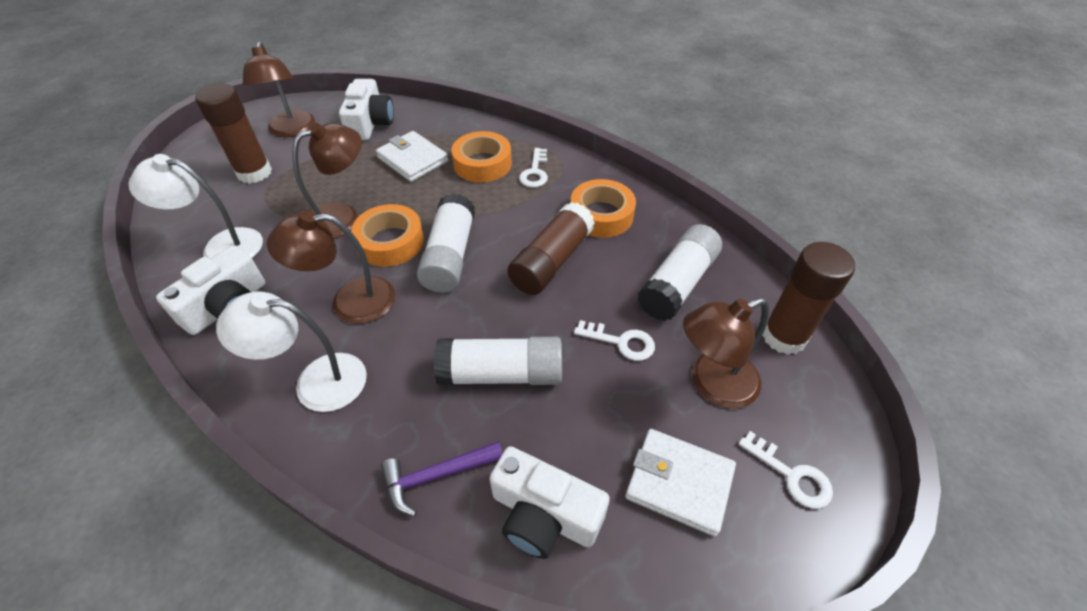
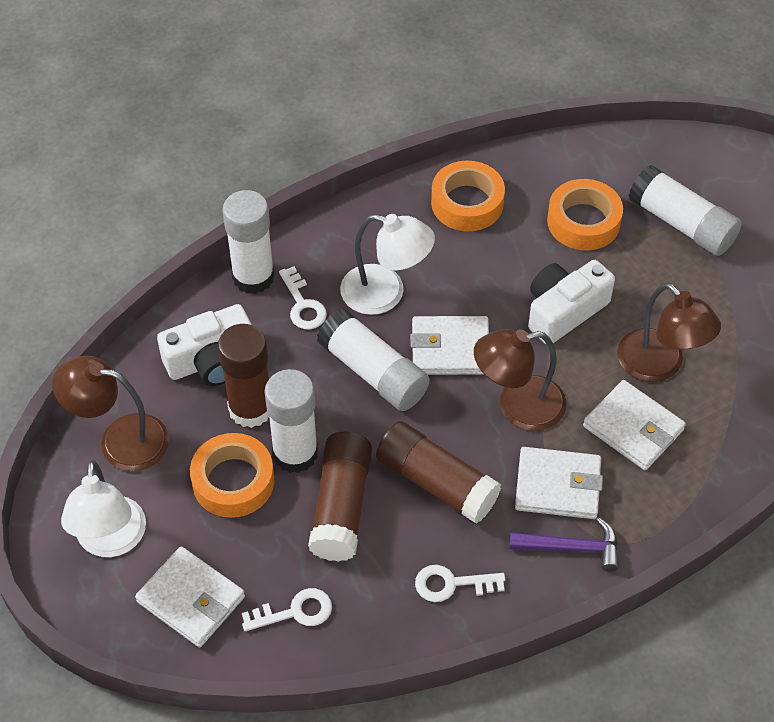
brown lamp: 4 -> 3
white camera: 3 -> 2
white glue stick: 3 -> 4
white wallet: 2 -> 4

